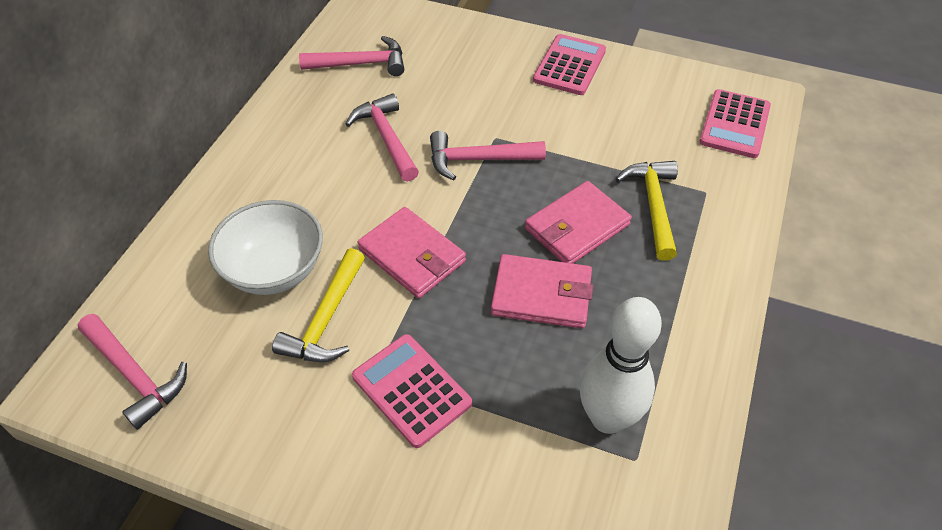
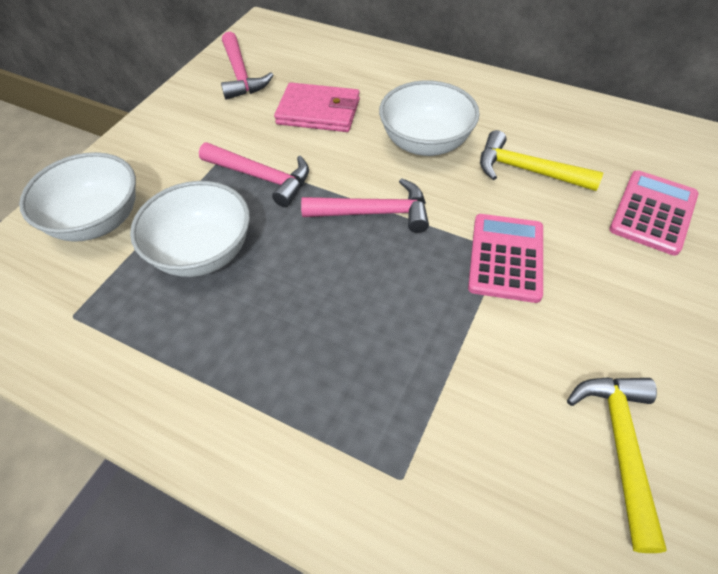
pink calculator: 3 -> 2
pink hammer: 4 -> 3
pink wallet: 3 -> 1
white bowl: 1 -> 3
white bowling pin: 1 -> 0

